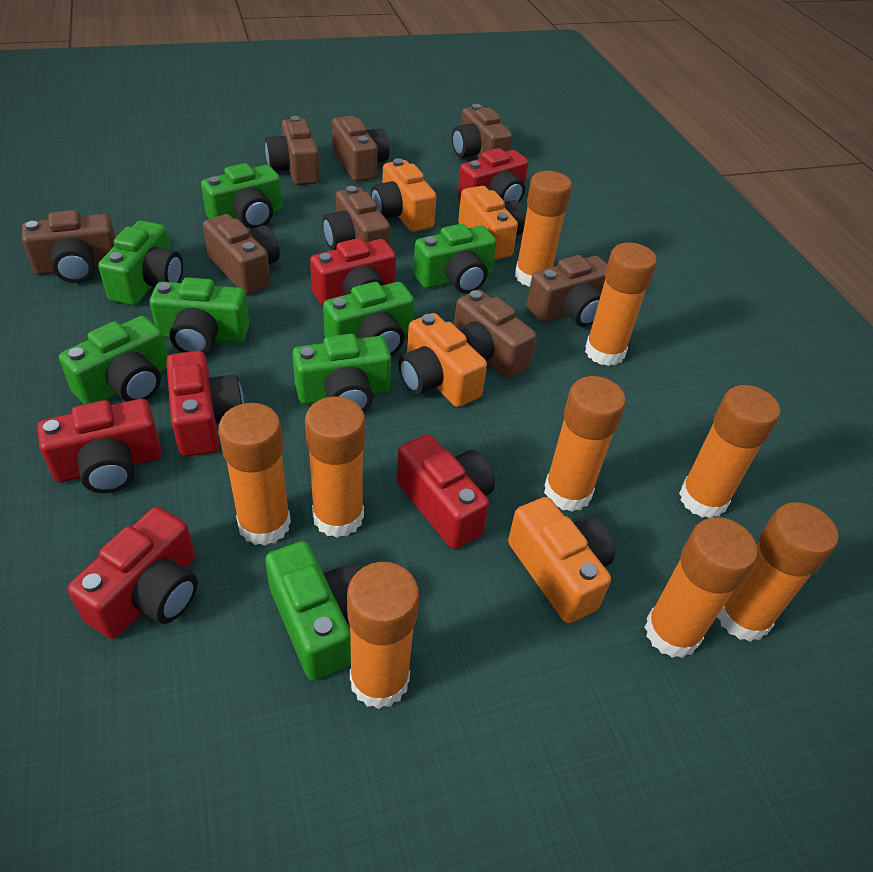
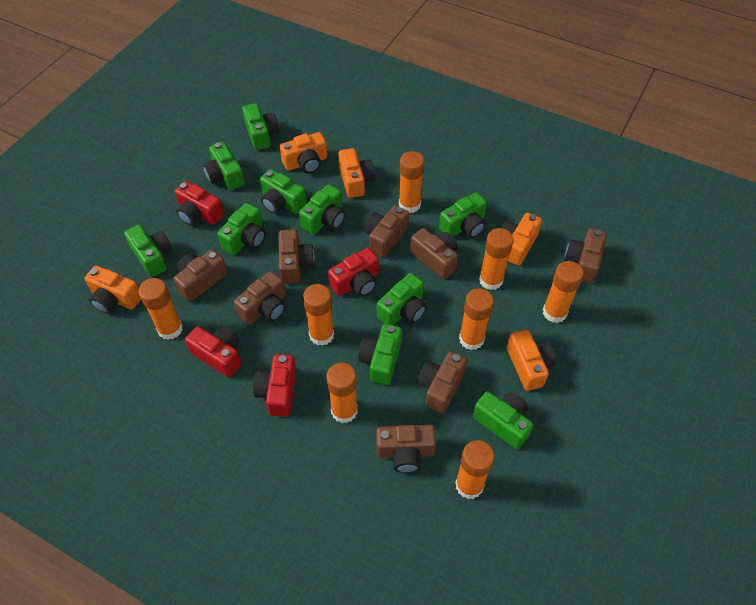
green camera: 8 -> 10
orange camera: 4 -> 5
orange glue stick: 9 -> 8
red camera: 6 -> 4

